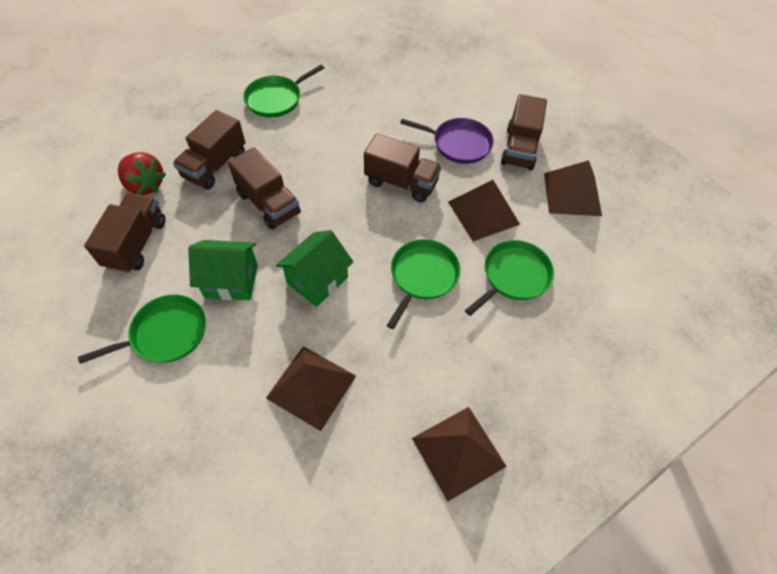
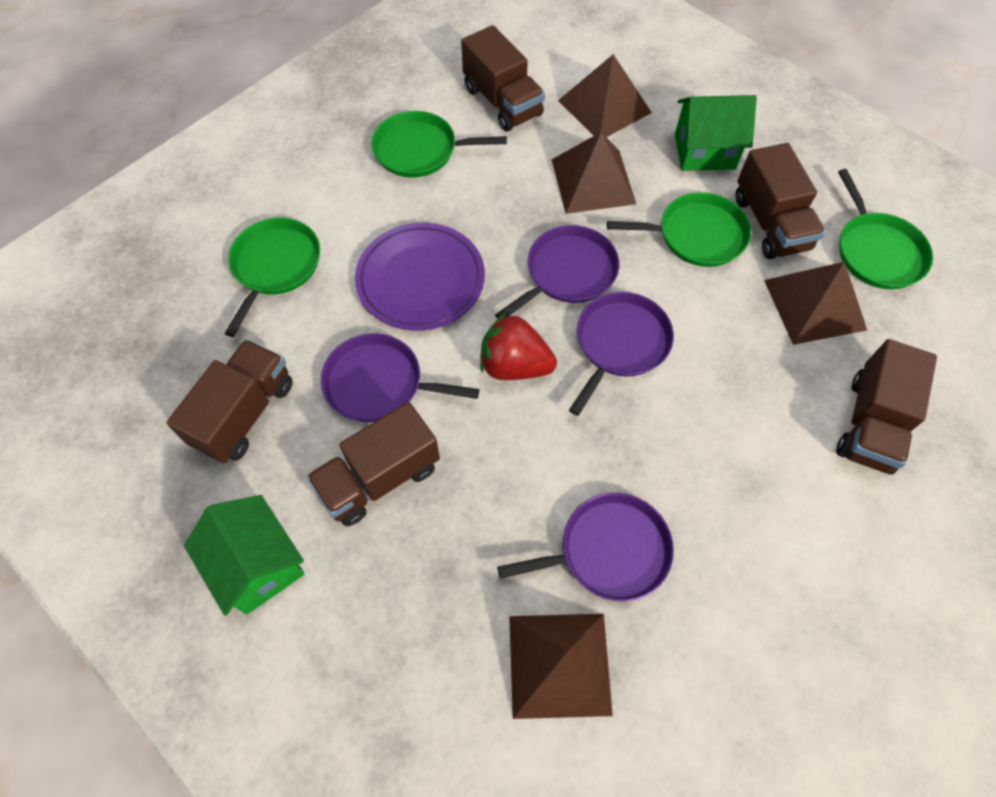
purple pan: 1 -> 4
purple plate: 0 -> 1

